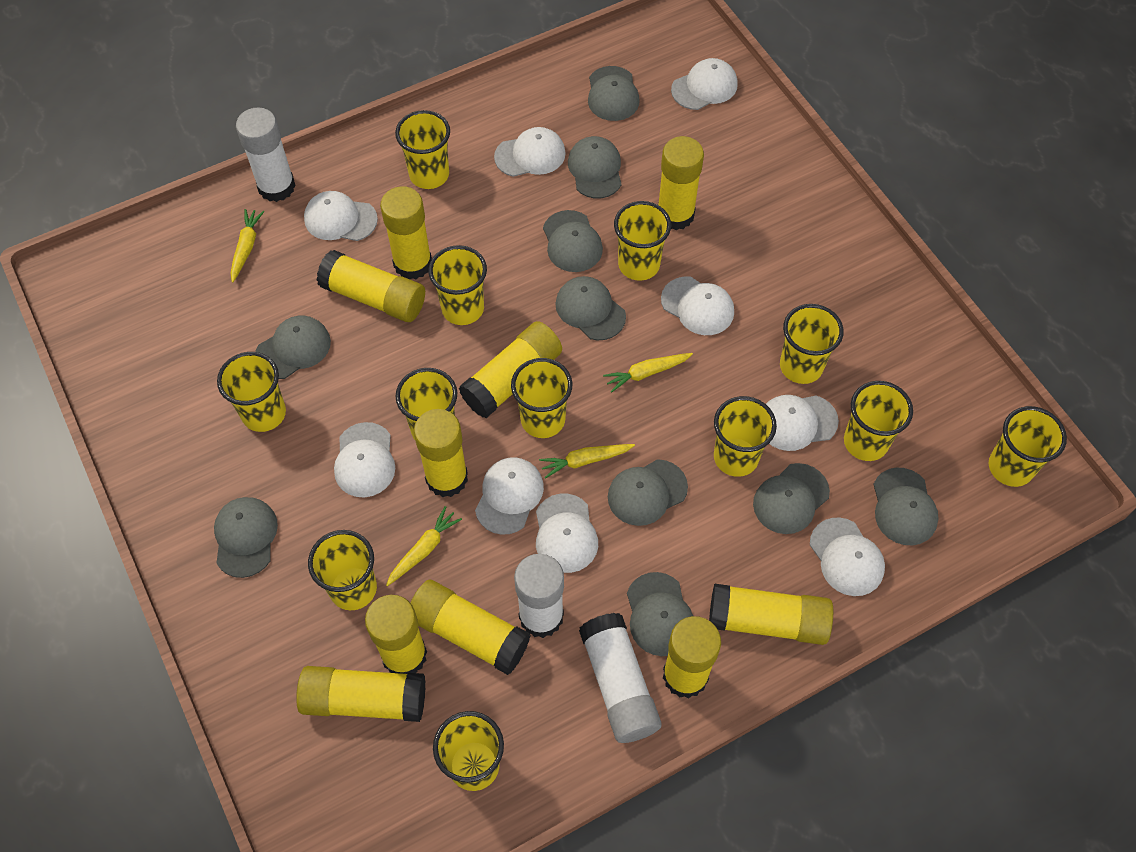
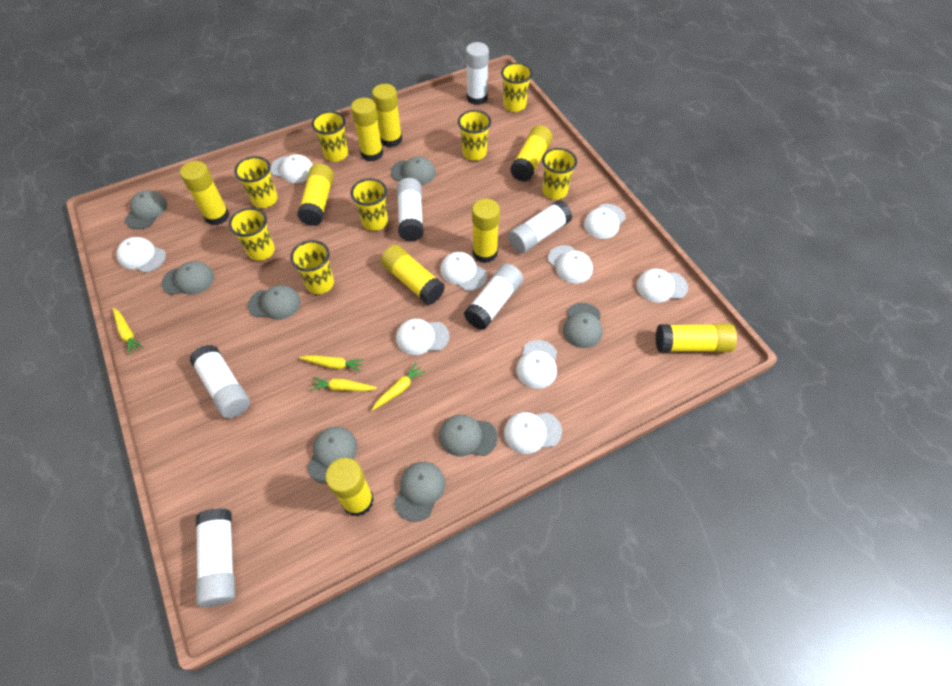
grey cap: 10 -> 8
white glue stick: 3 -> 6
yellow cup: 12 -> 8
yellow glue stick: 10 -> 9

